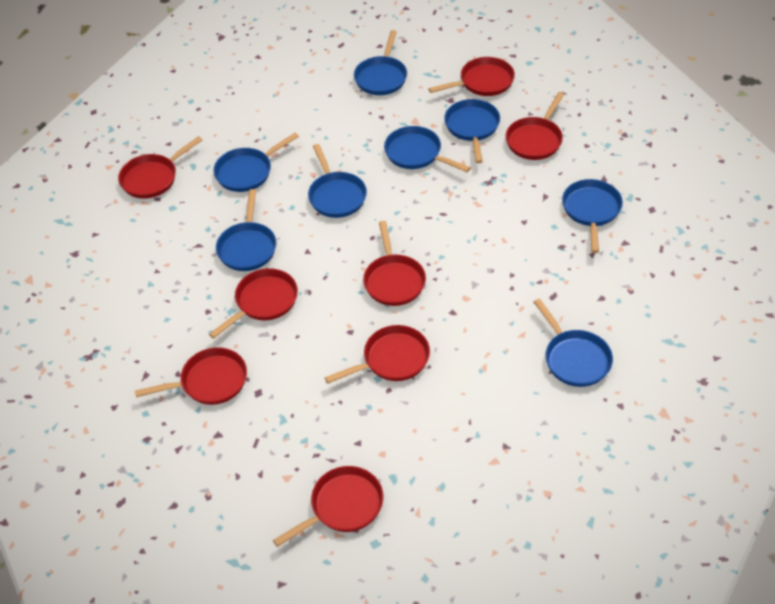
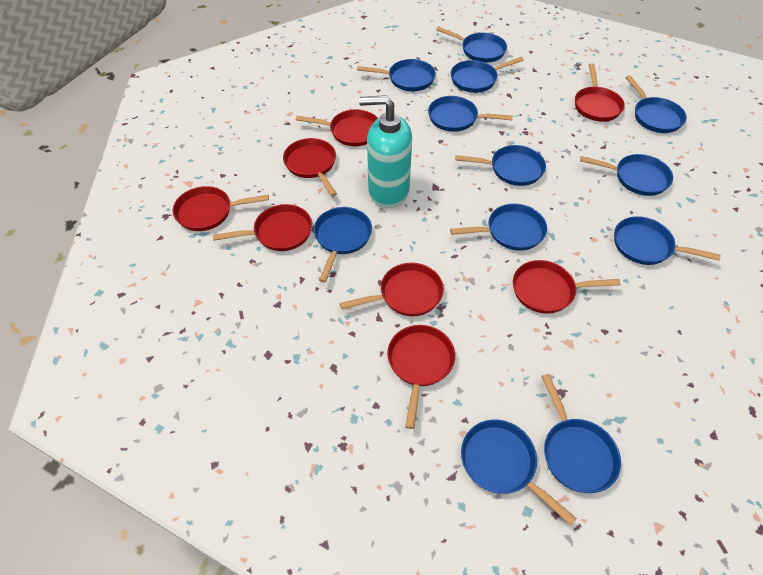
blue pan: 8 -> 12
turquoise soap dispenser: 0 -> 1

